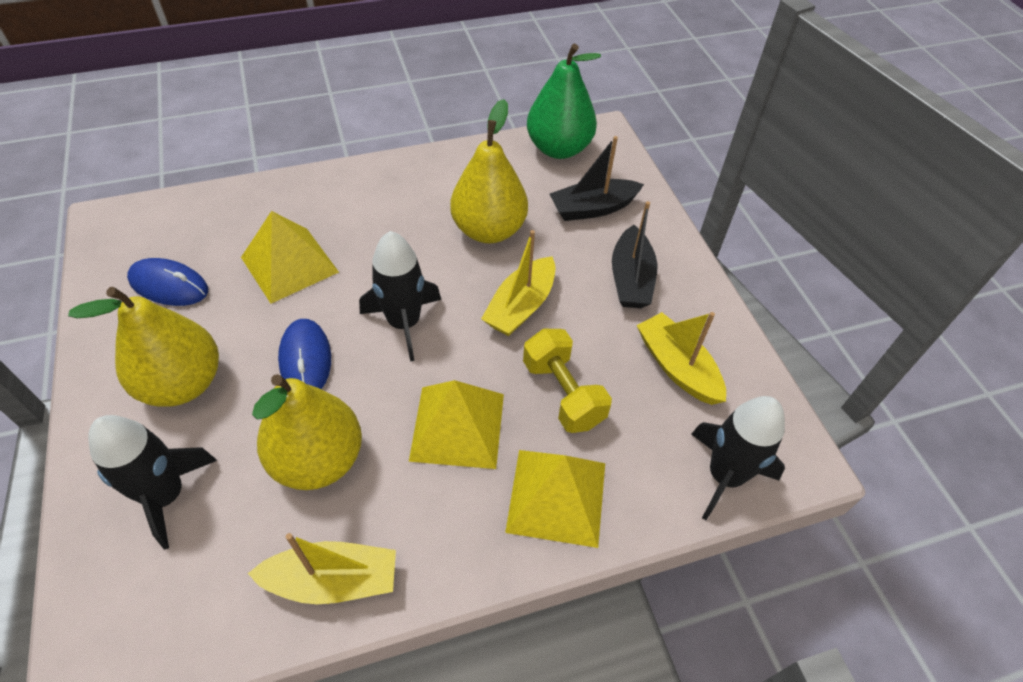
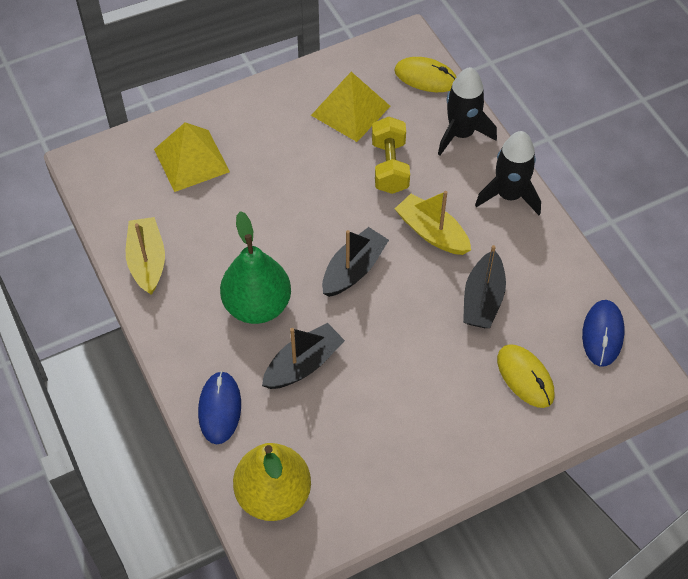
black boat: 2 -> 3
black rocket: 3 -> 2
yellow boat: 3 -> 2
yellow mouse: 0 -> 2
yellow pear: 3 -> 1
yellow pyramid: 3 -> 2

